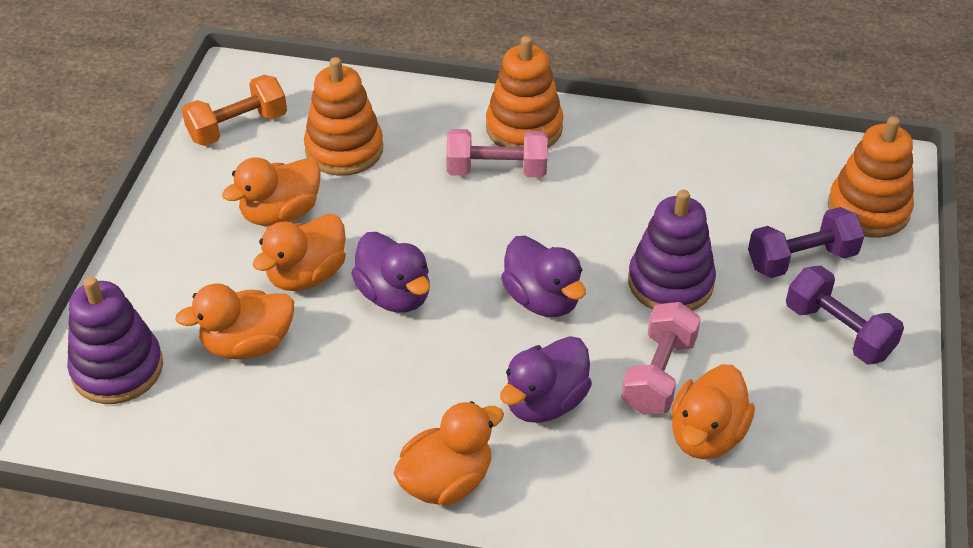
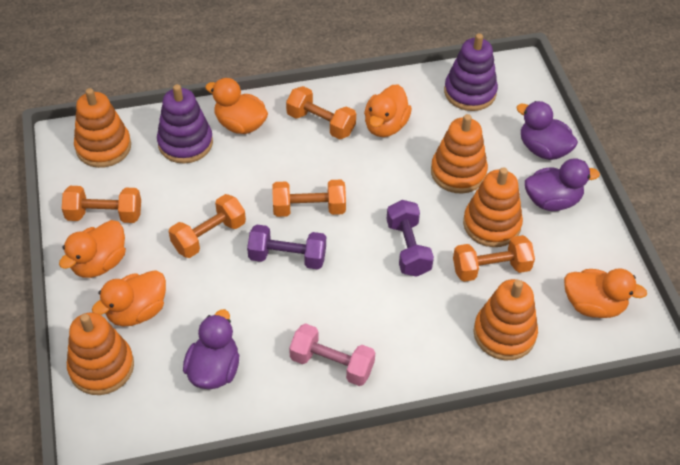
orange dumbbell: 1 -> 5
orange stacking toy: 3 -> 5
pink dumbbell: 2 -> 1

